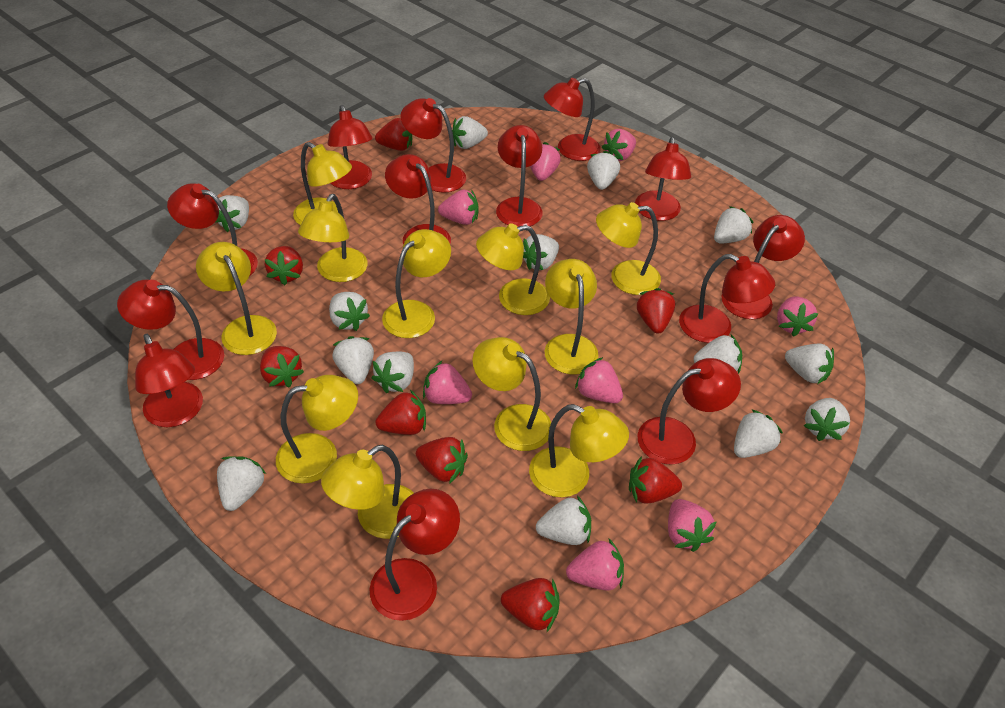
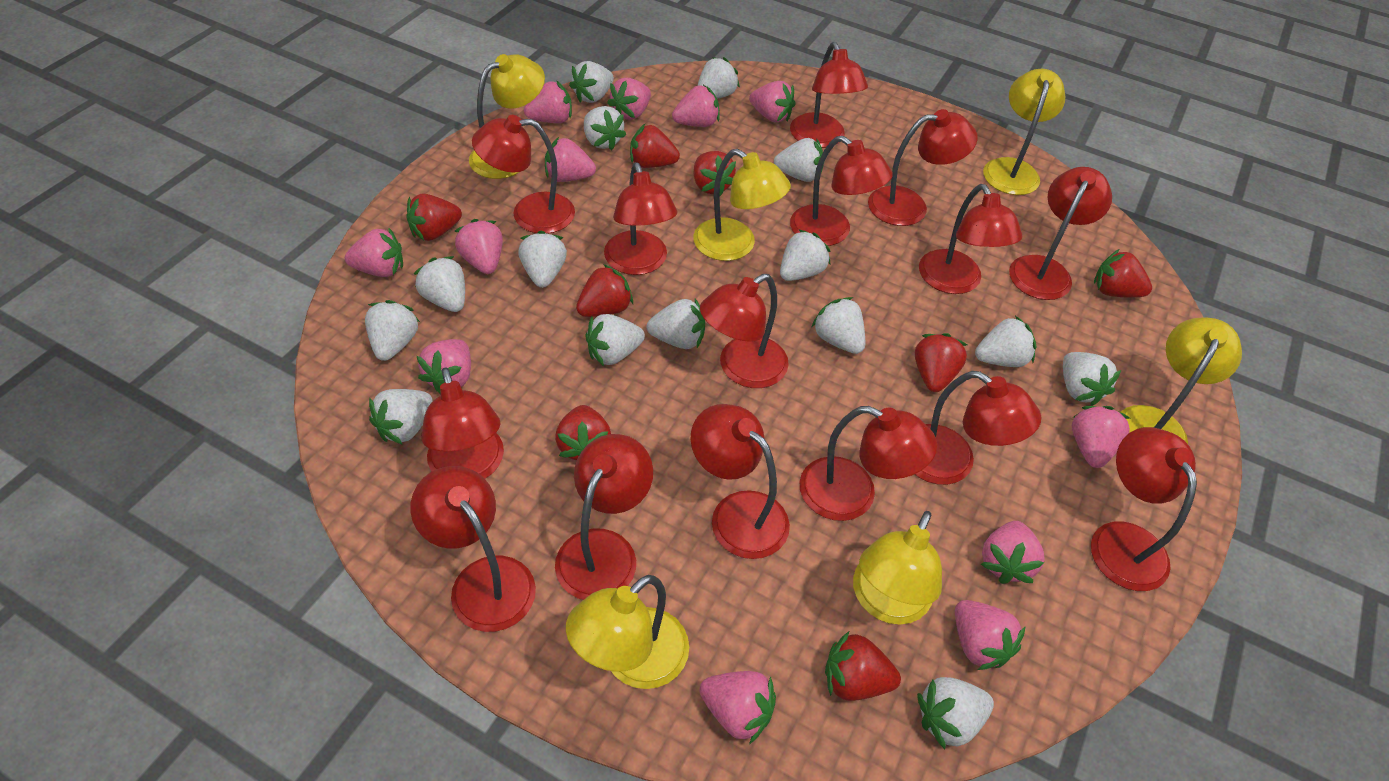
pink strawberry: 8 -> 12
red lamp: 13 -> 15
white strawberry: 14 -> 15
yellow lamp: 11 -> 6

